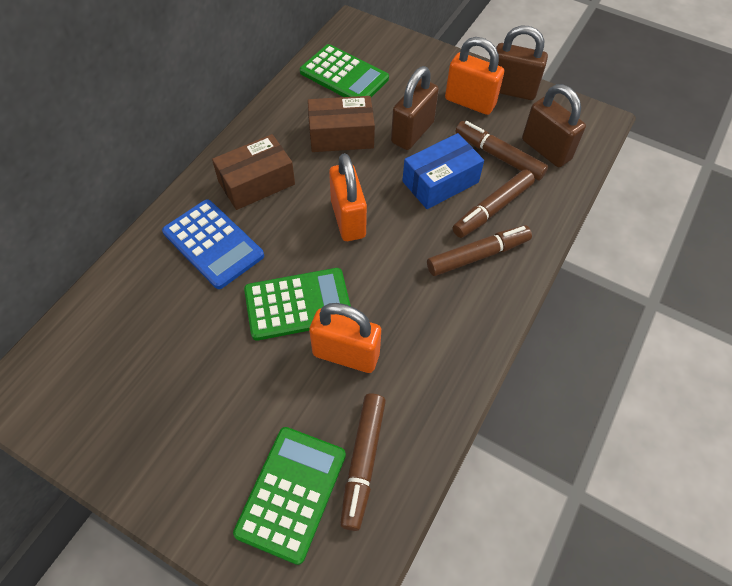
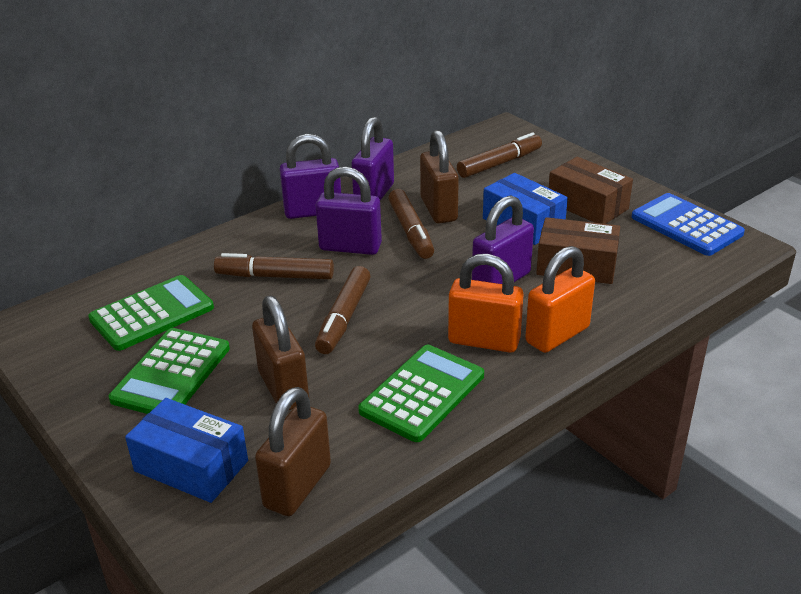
blue box: 1 -> 2
orange padlock: 3 -> 2
purple padlock: 0 -> 4

